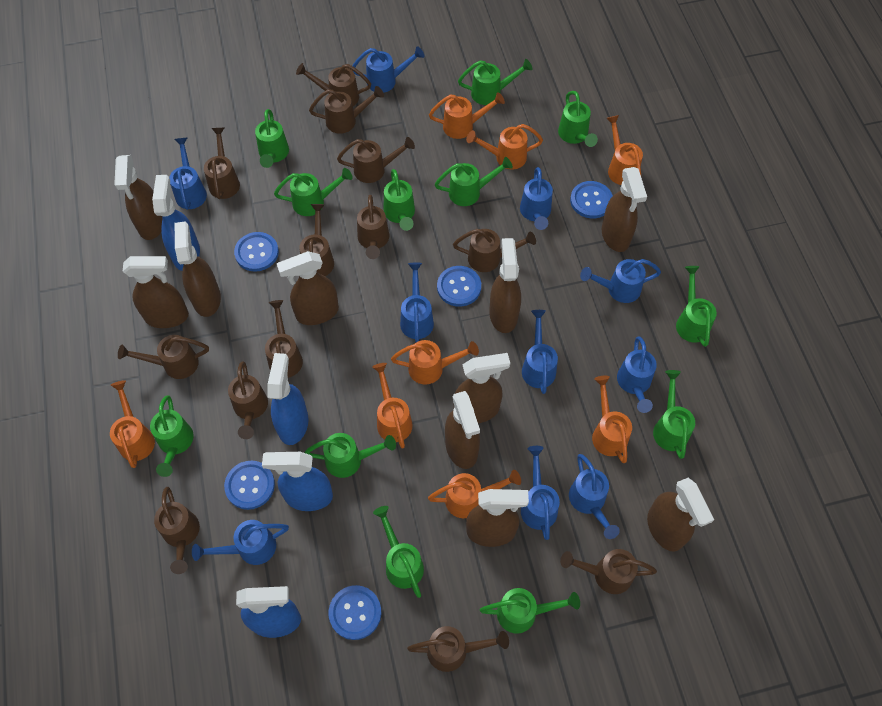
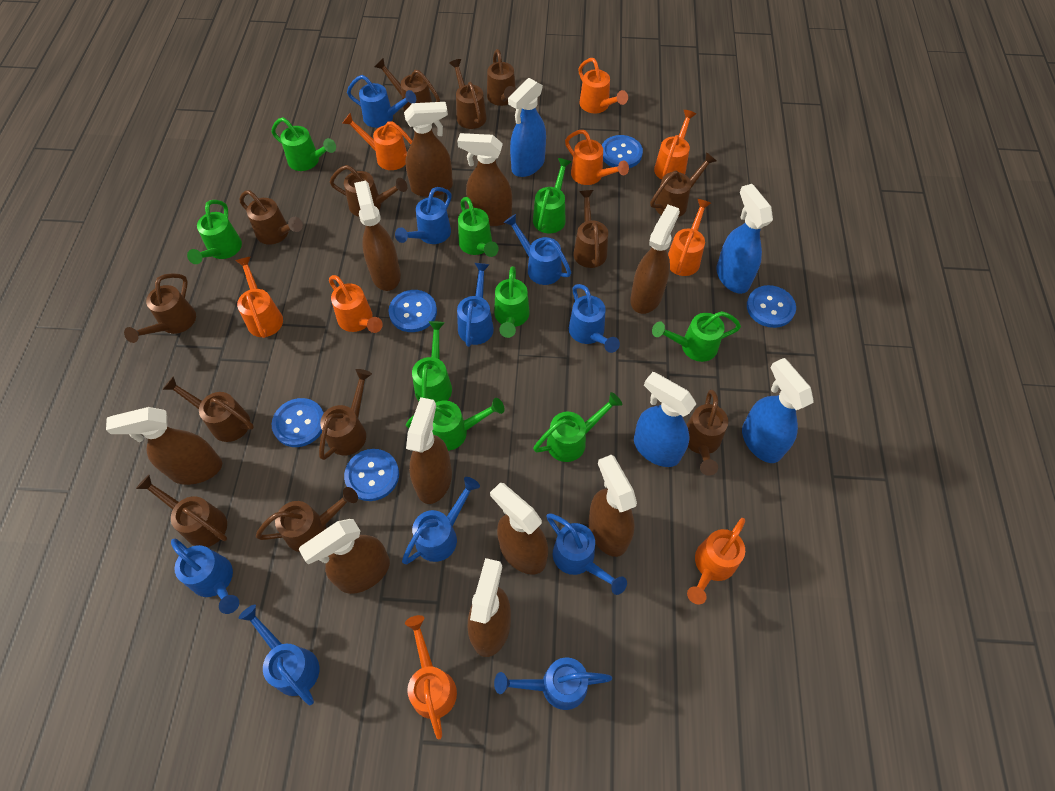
green watering can: 12 -> 9
orange watering can: 8 -> 9

